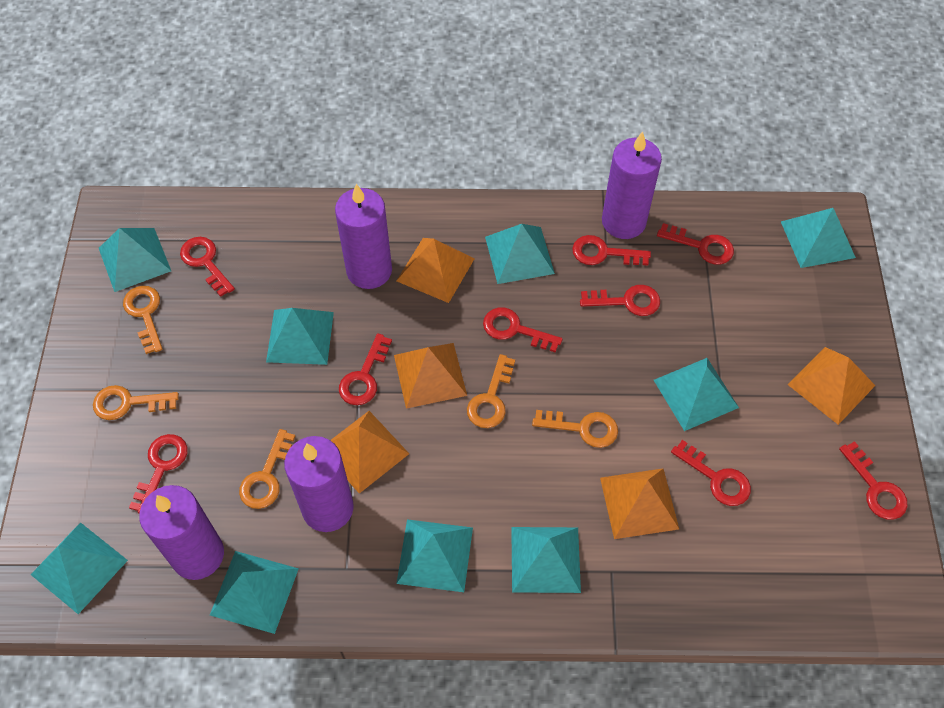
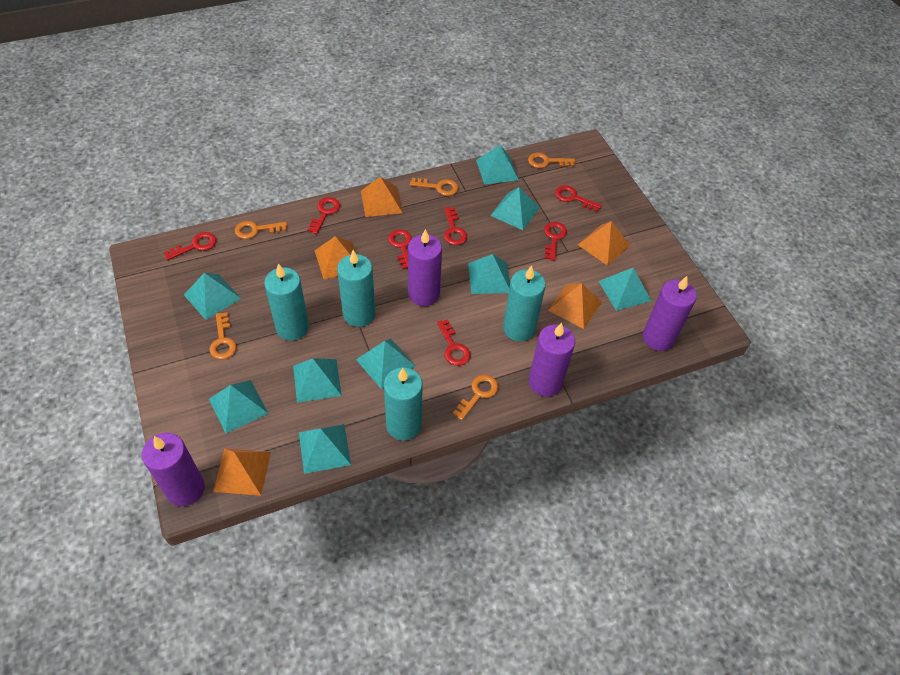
red key: 9 -> 7
turquoise candle: 0 -> 4

